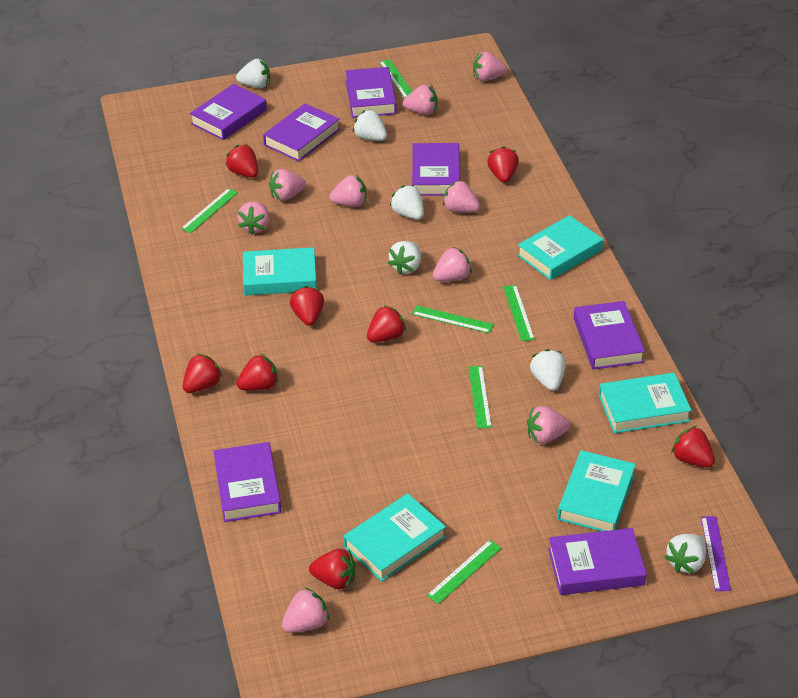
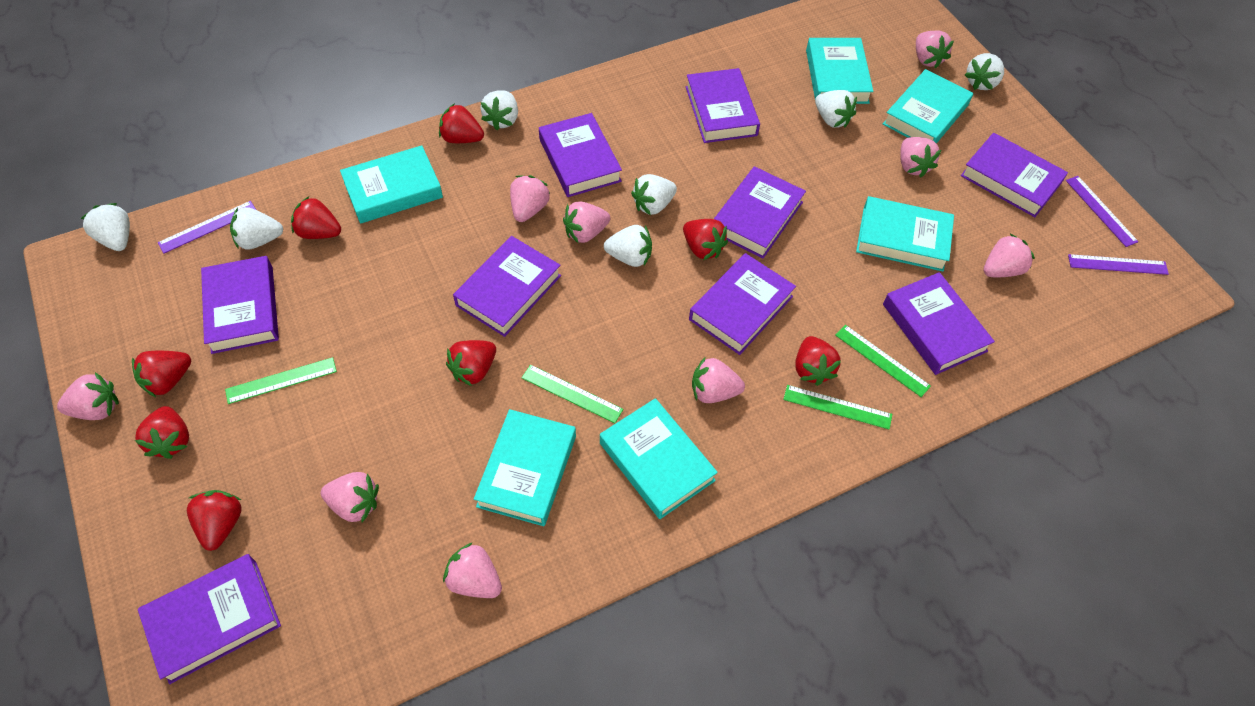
green ruler: 6 -> 4
purple book: 7 -> 9
purple ruler: 1 -> 3
turquoise book: 5 -> 6
white strawberry: 6 -> 7

